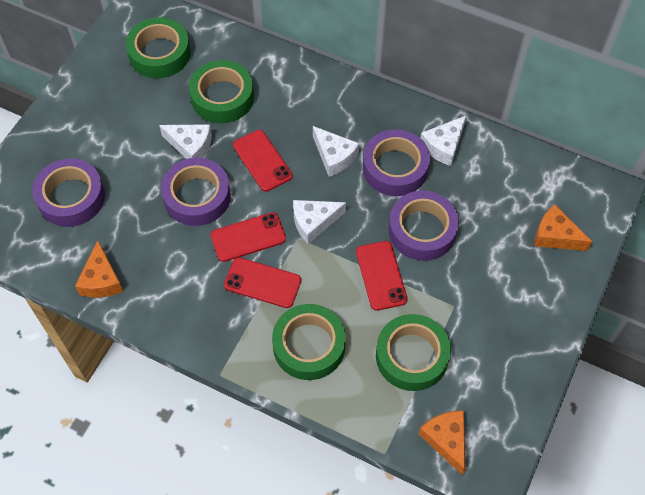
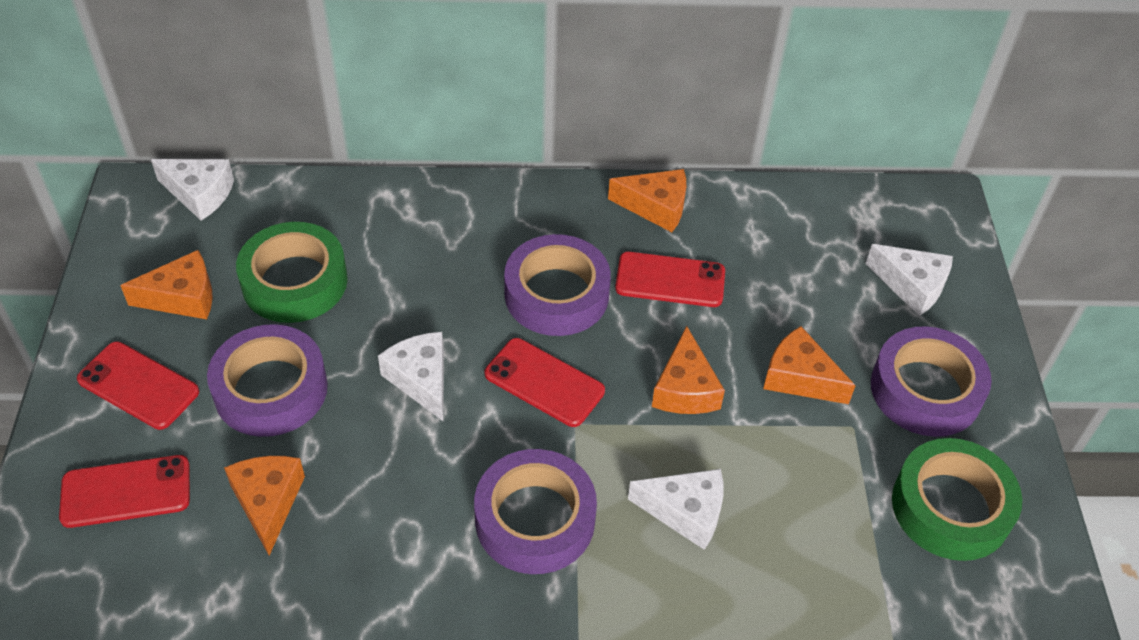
green tape: 4 -> 2
orange cheese: 3 -> 5

